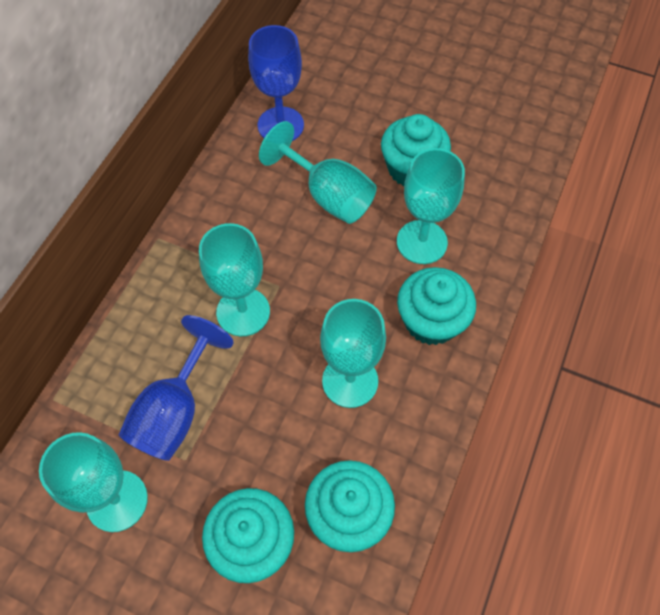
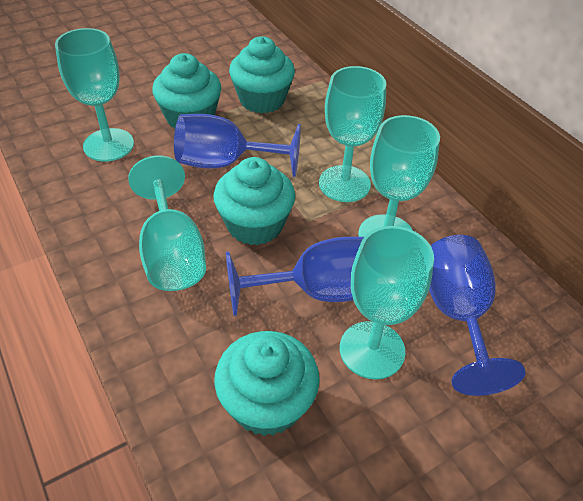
blue goblet: 2 -> 3

